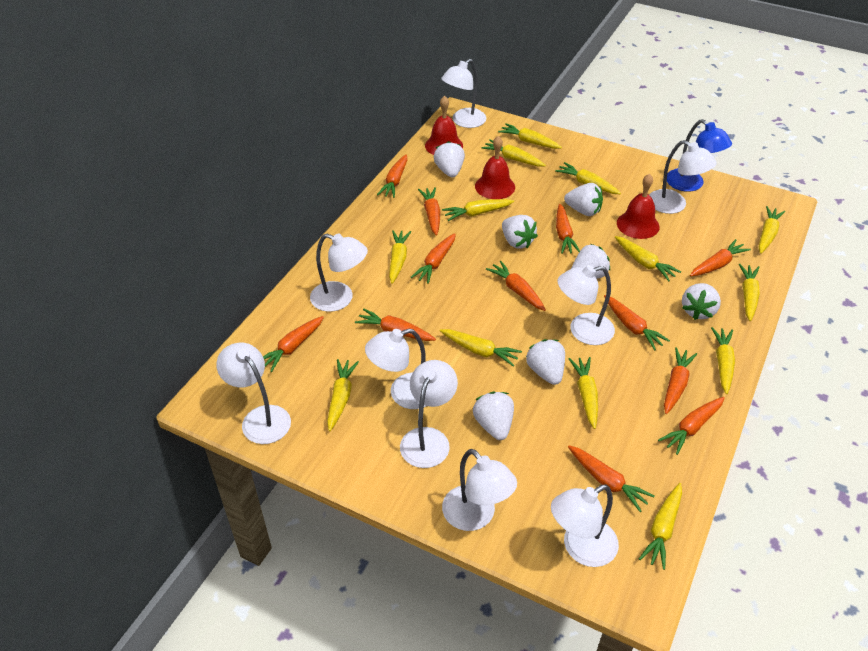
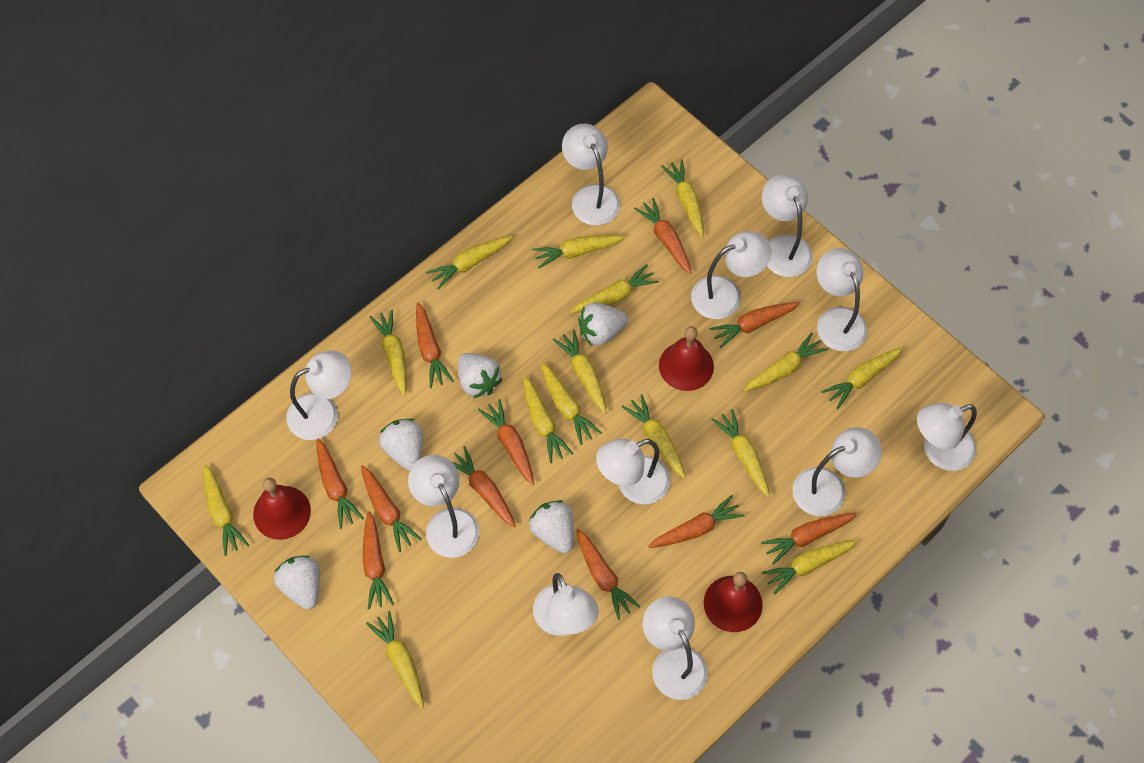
blue lamp: 1 -> 0
orange carrot: 12 -> 11
white lamp: 9 -> 11
white strawberry: 7 -> 5
yellow carrot: 13 -> 15

